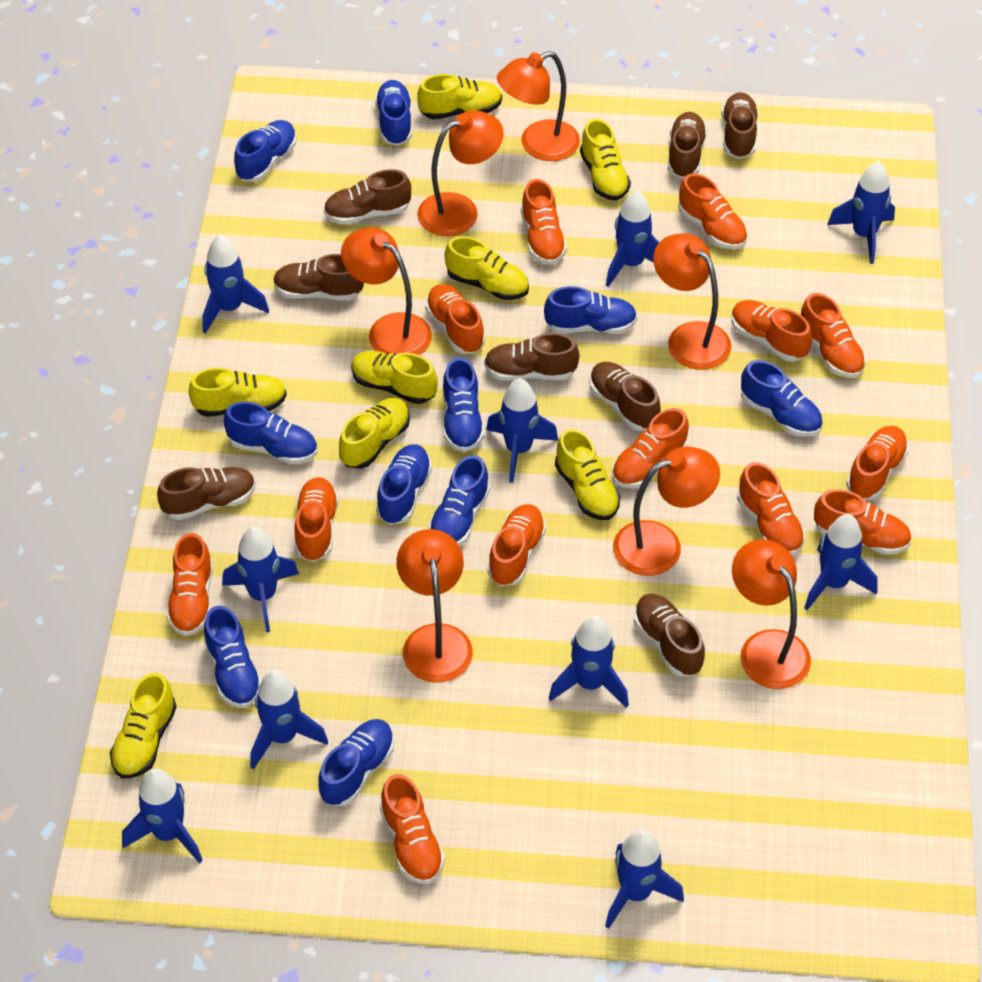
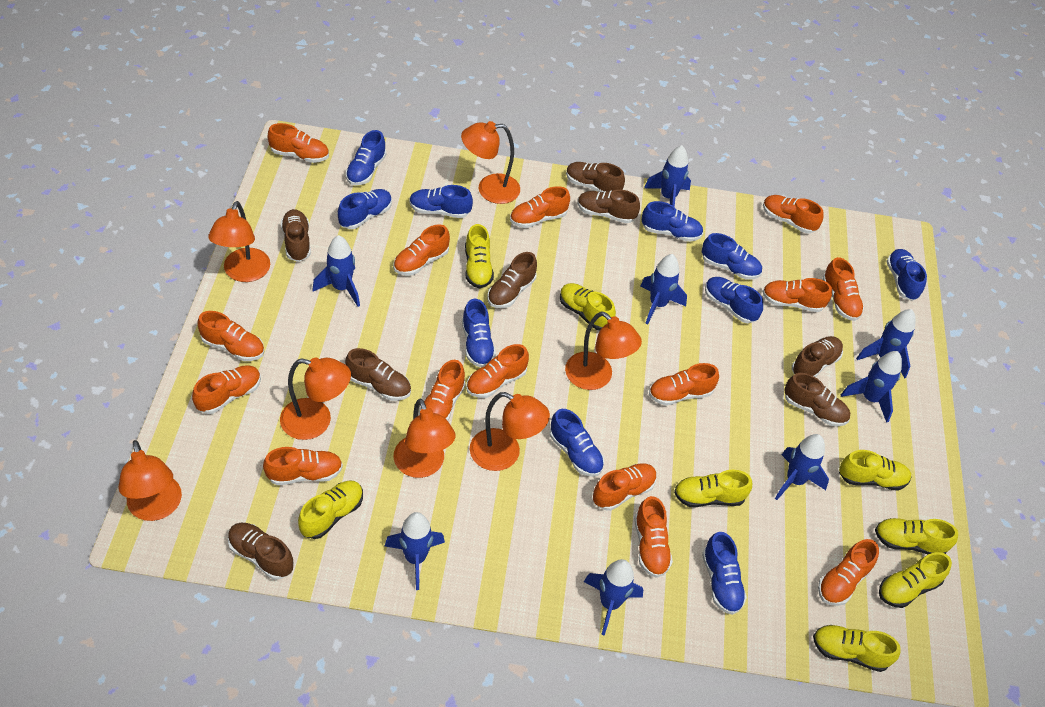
blue rocket: 10 -> 8
orange shoe: 13 -> 15

